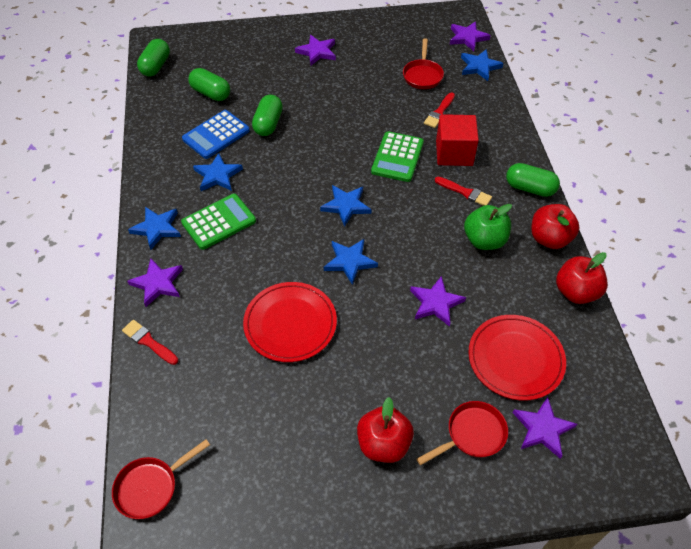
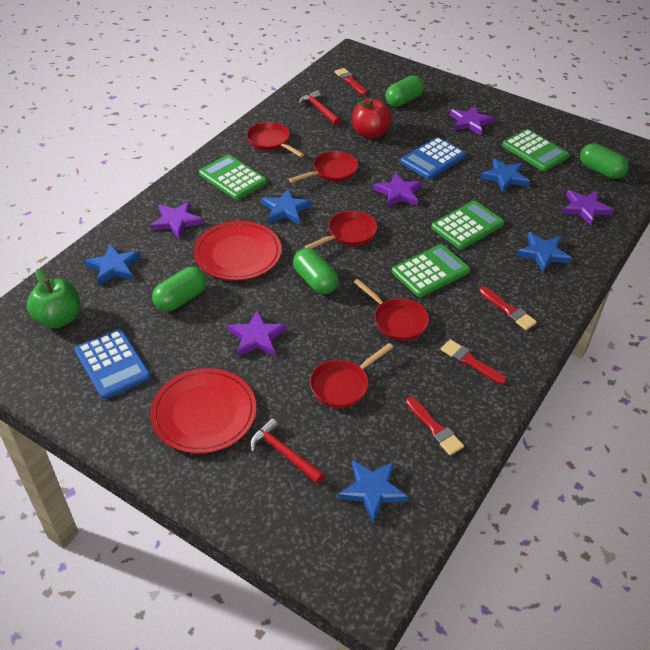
blue calculator: 1 -> 2
green calculator: 2 -> 4
red apple: 3 -> 1
red brush: 3 -> 4
red cube: 1 -> 0
red hammer: 0 -> 2
red pan: 3 -> 5

